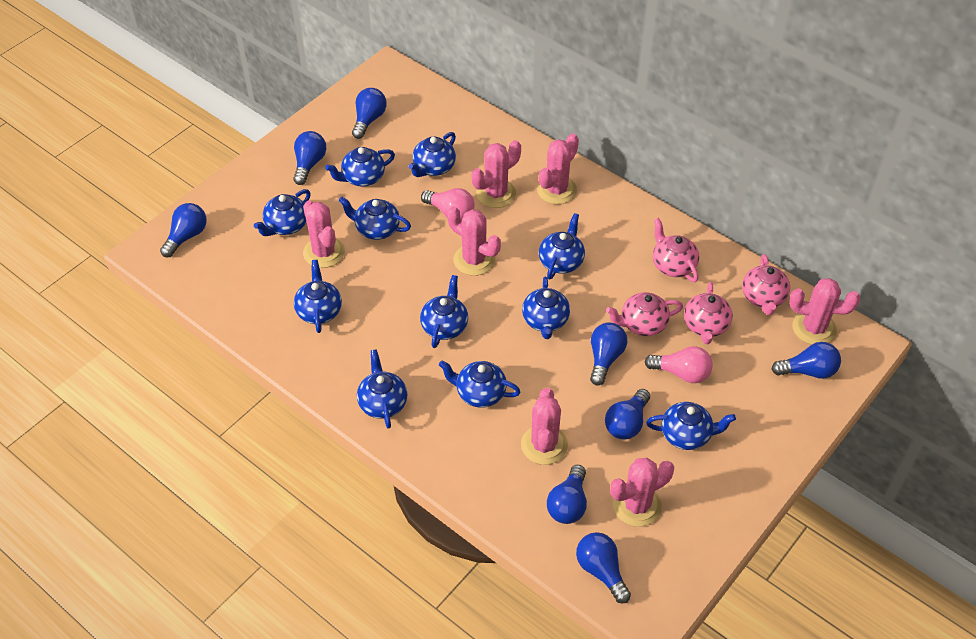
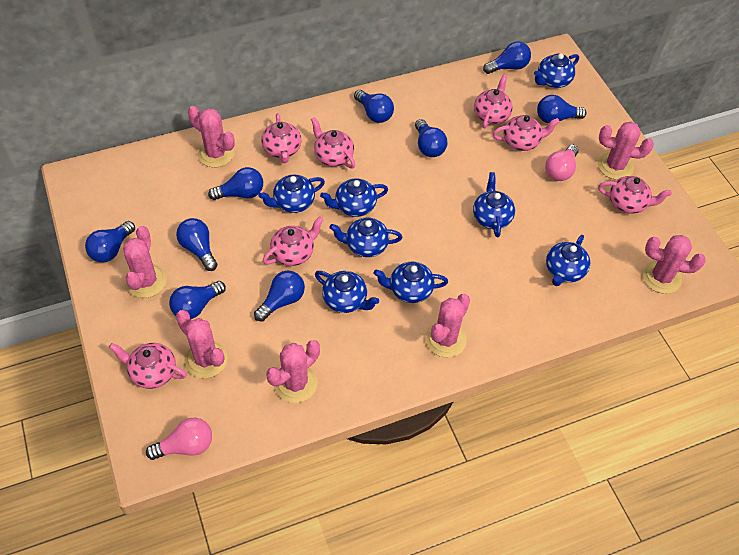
blue light bulb: 8 -> 9
blue teapot: 11 -> 8
pink teapot: 4 -> 7

